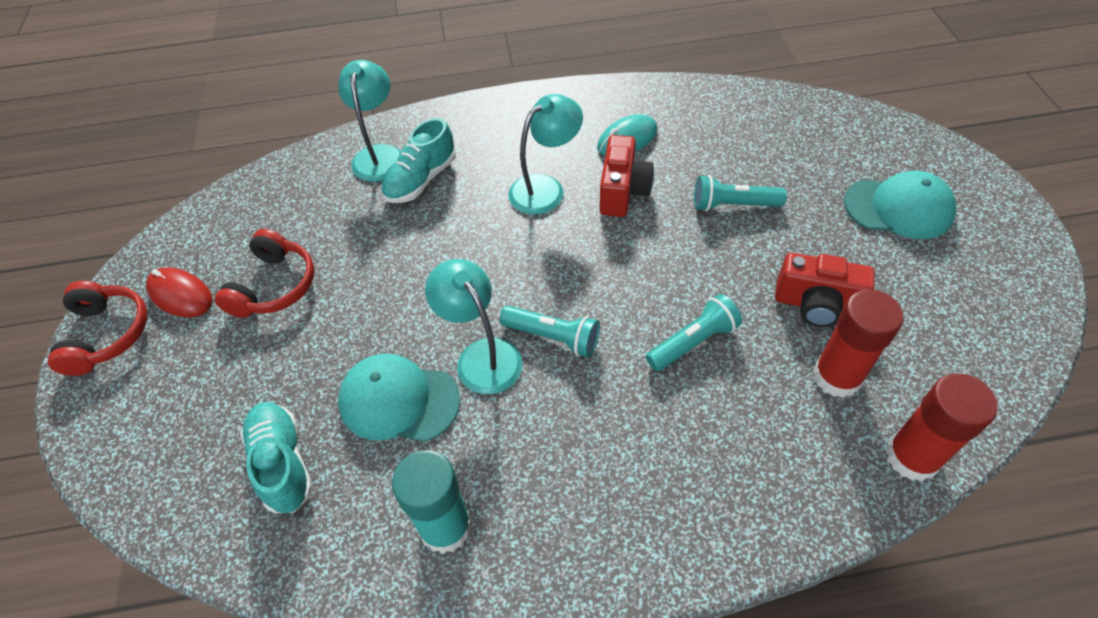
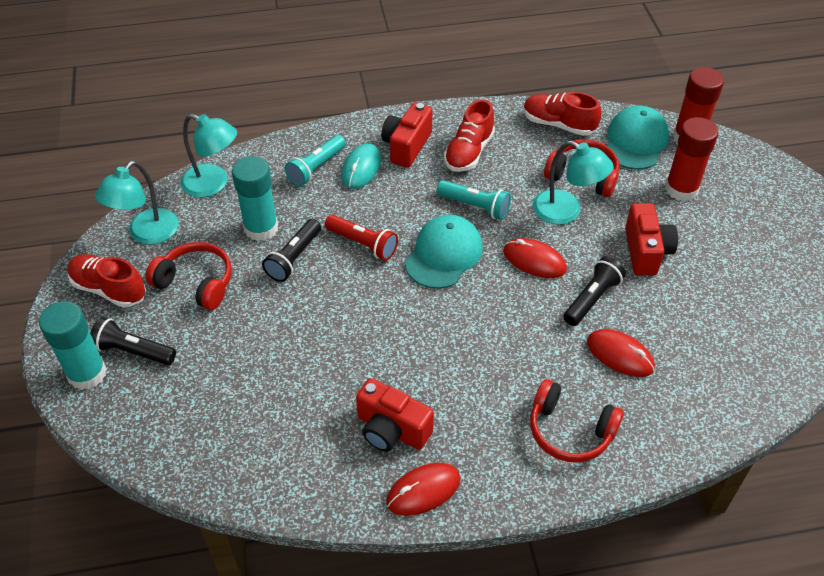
black flashlight: 0 -> 3
red camera: 2 -> 3
red flashlight: 0 -> 1
red headphones: 2 -> 3
red mouse: 1 -> 3
red shoe: 0 -> 3
turquoise flashlight: 3 -> 2
turquoise glue stick: 1 -> 2
turquoise shoe: 2 -> 0

